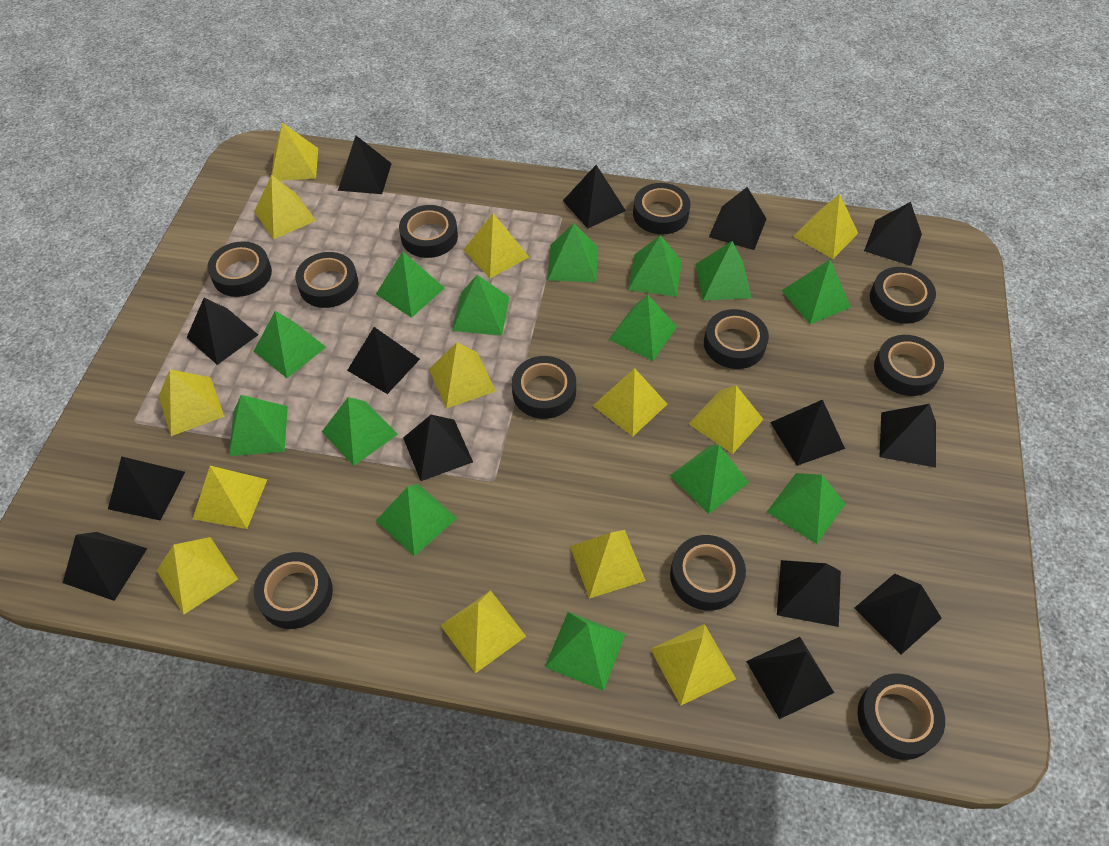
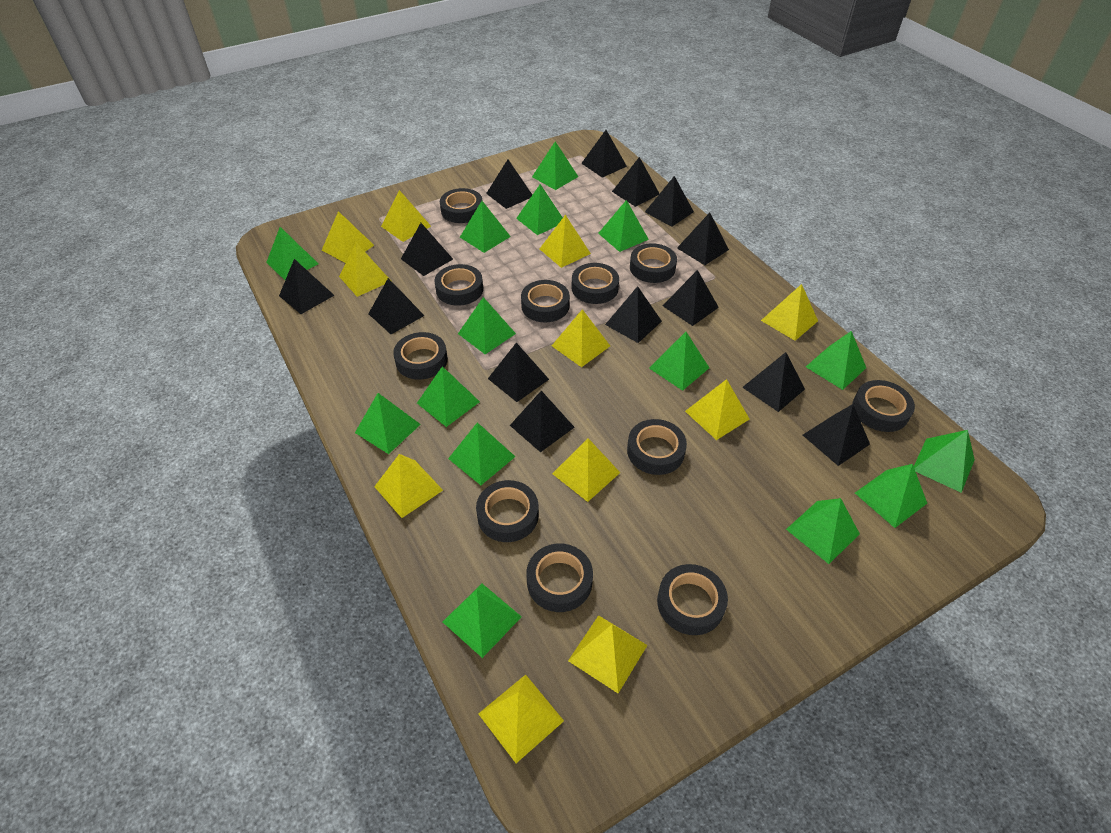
green pyramid: 14 -> 15
yellow pyramid: 13 -> 11

